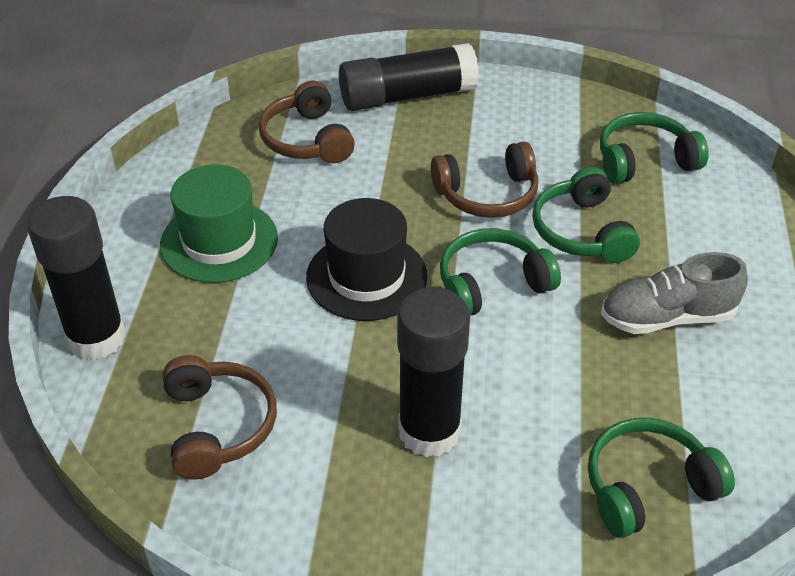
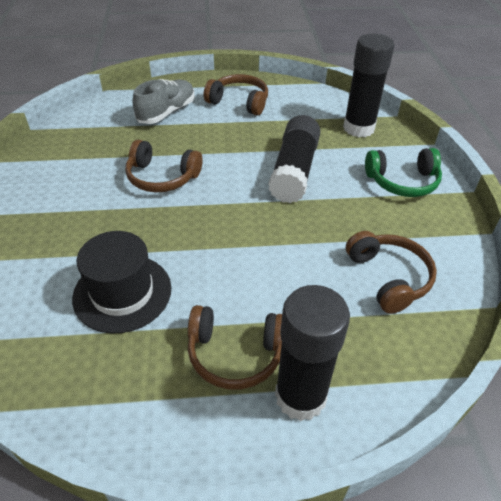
brown headphones: 3 -> 4
green hat: 1 -> 0
green headphones: 4 -> 1

